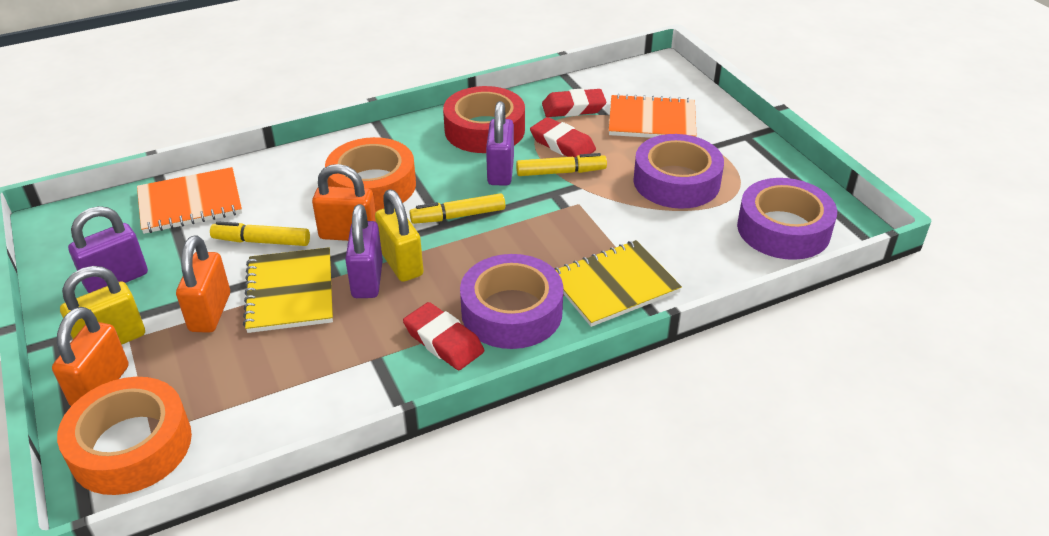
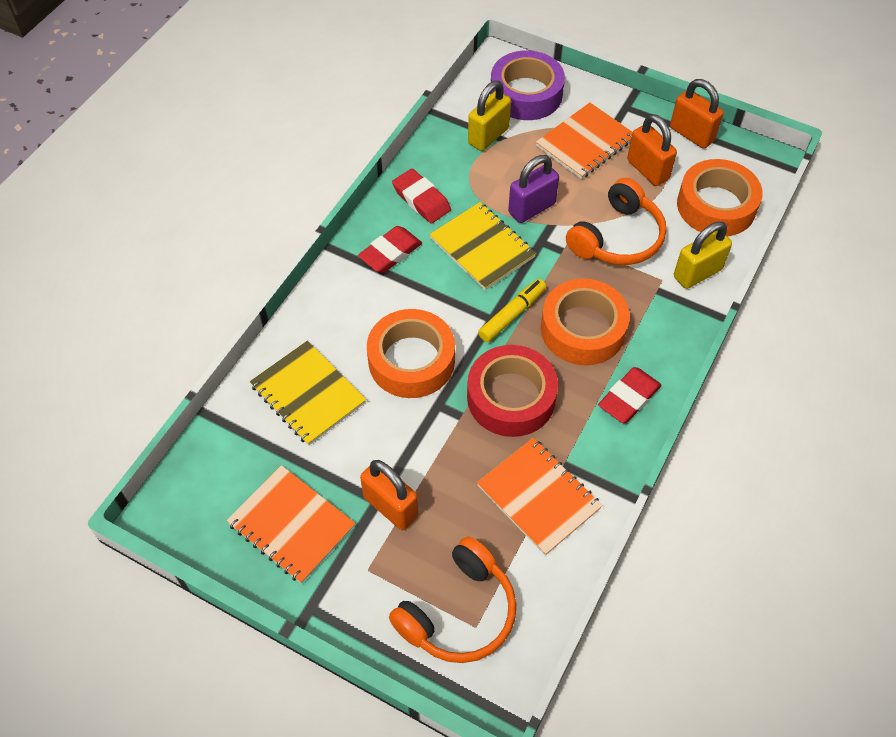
orange headphones: 0 -> 2
orange notebook: 2 -> 3
orange tape: 2 -> 3
purple padlock: 3 -> 1
purple tape: 3 -> 1
yellow marker: 3 -> 1

